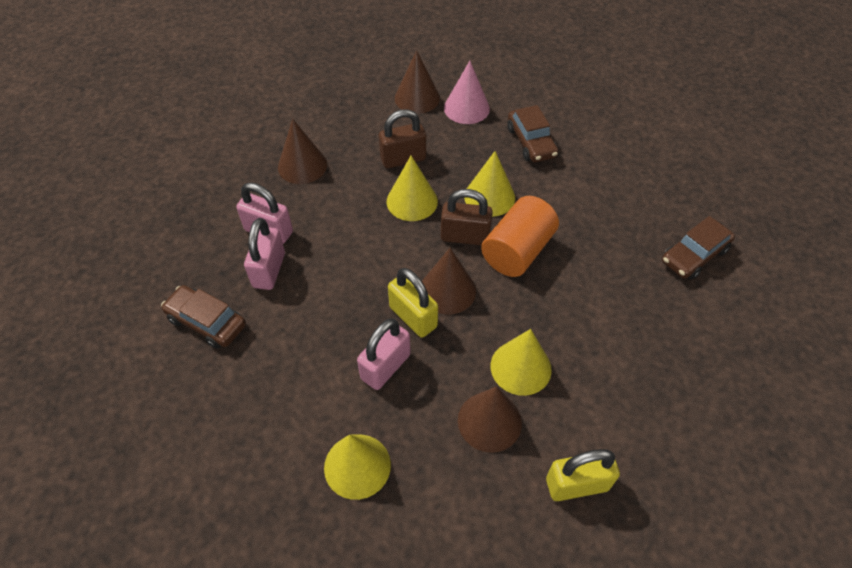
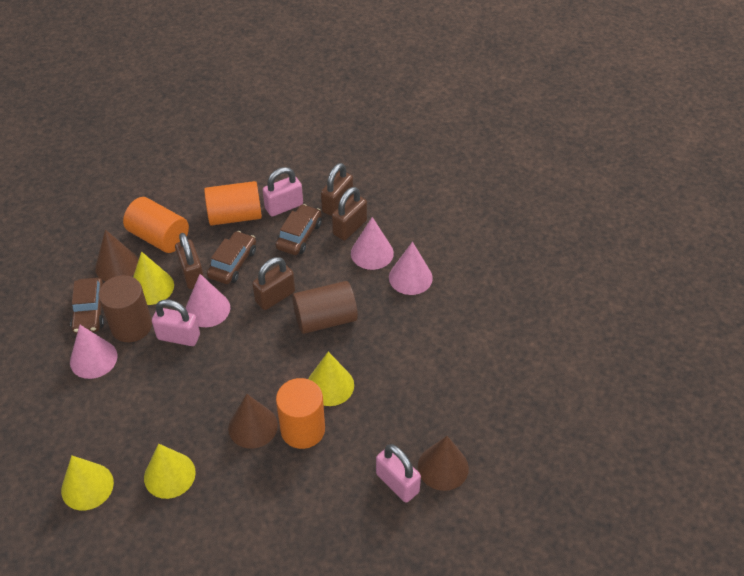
brown cone: 4 -> 3
brown cylinder: 0 -> 2
brown padlock: 2 -> 4
orange cylinder: 1 -> 3
pink cone: 1 -> 4
yellow padlock: 2 -> 0

